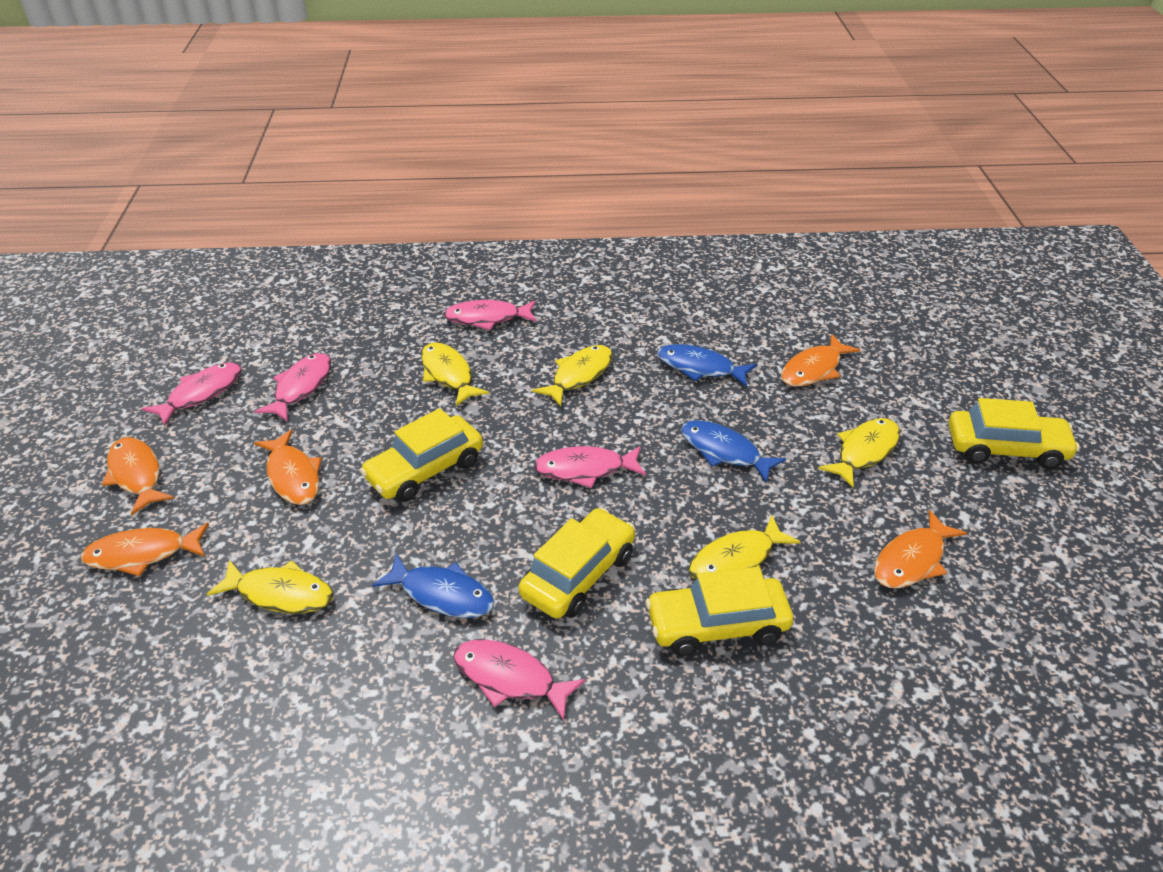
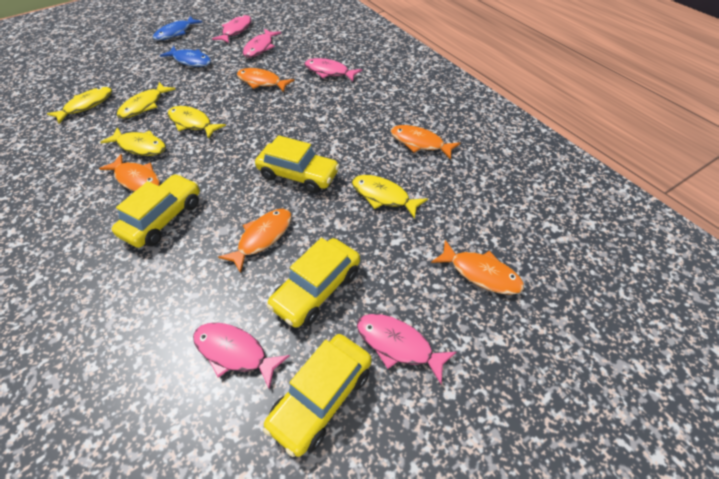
blue fish: 3 -> 2

